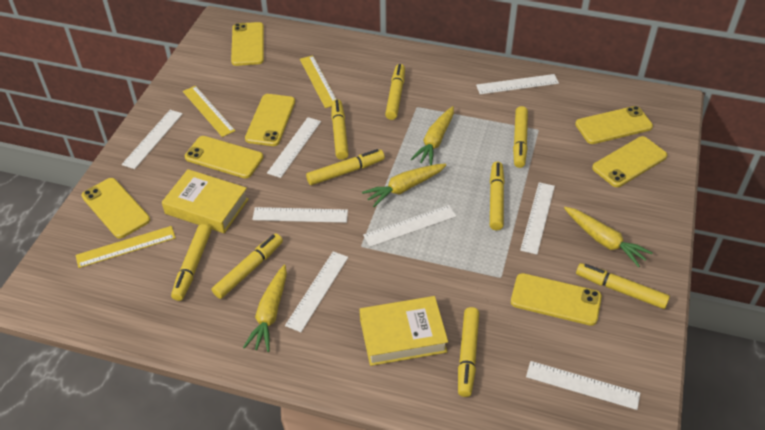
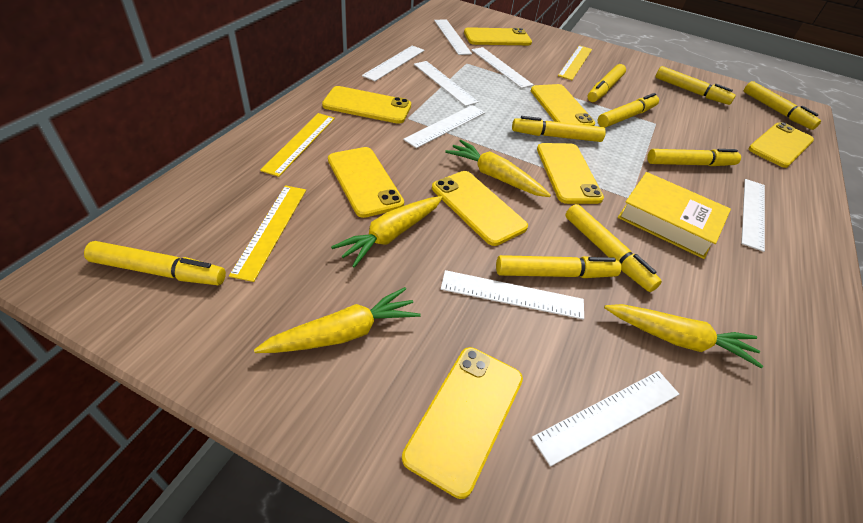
yellow book: 2 -> 1
yellow phone: 7 -> 8

